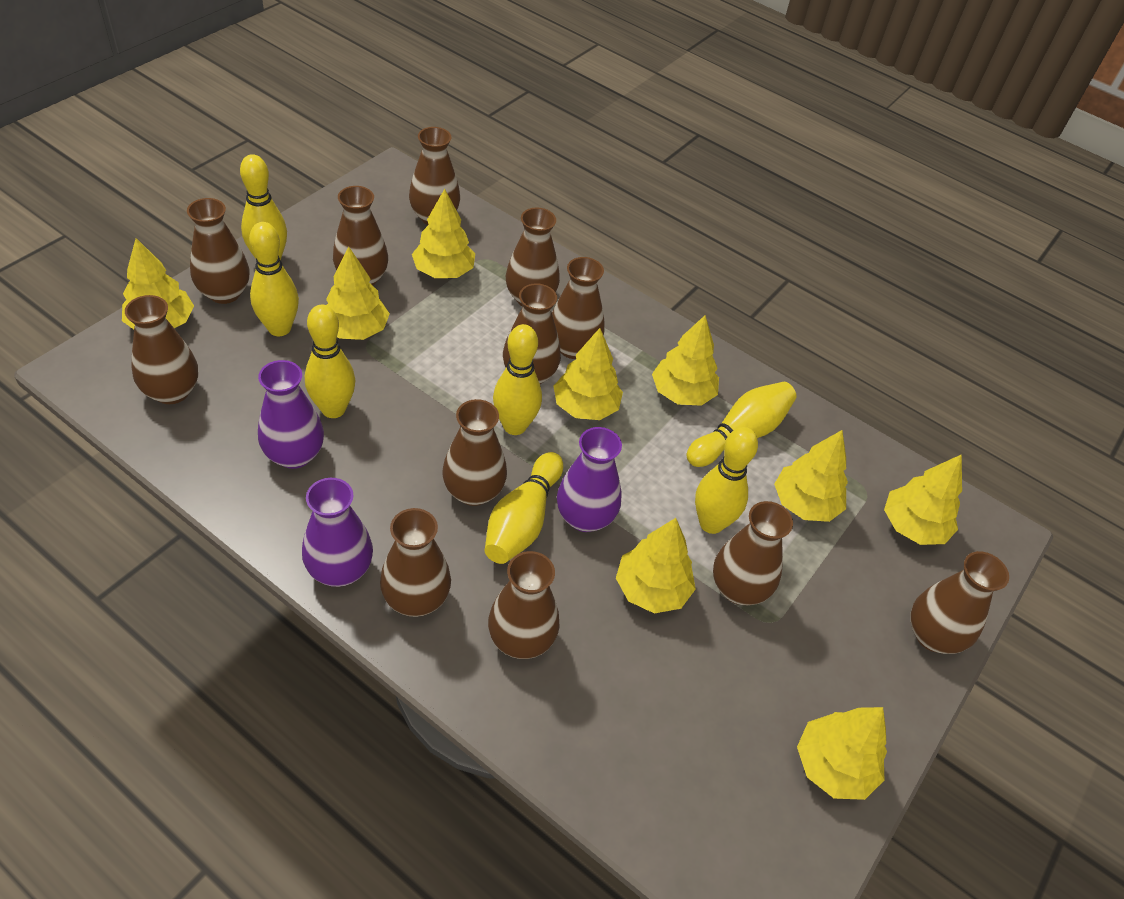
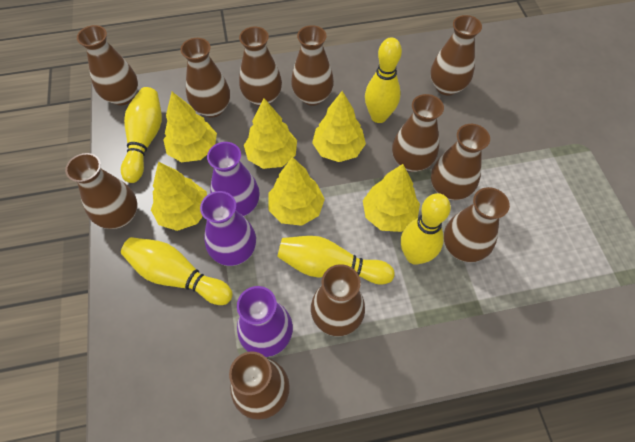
brown vase: 12 -> 11
yellow bowling pin: 7 -> 5
yellow tree: 9 -> 6

